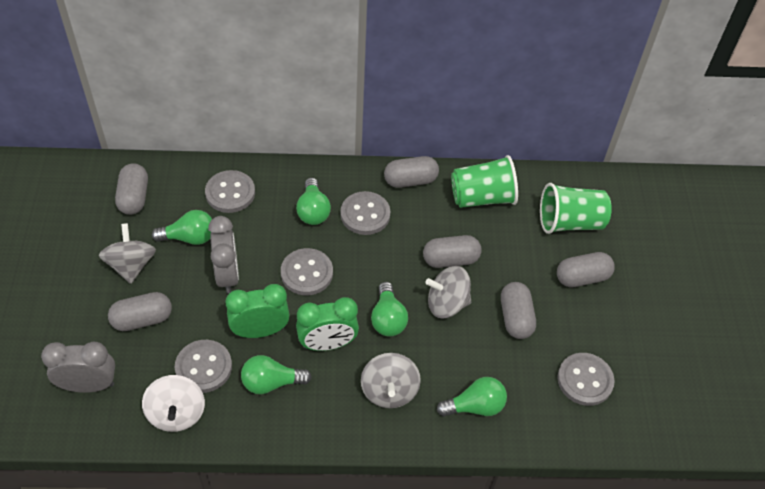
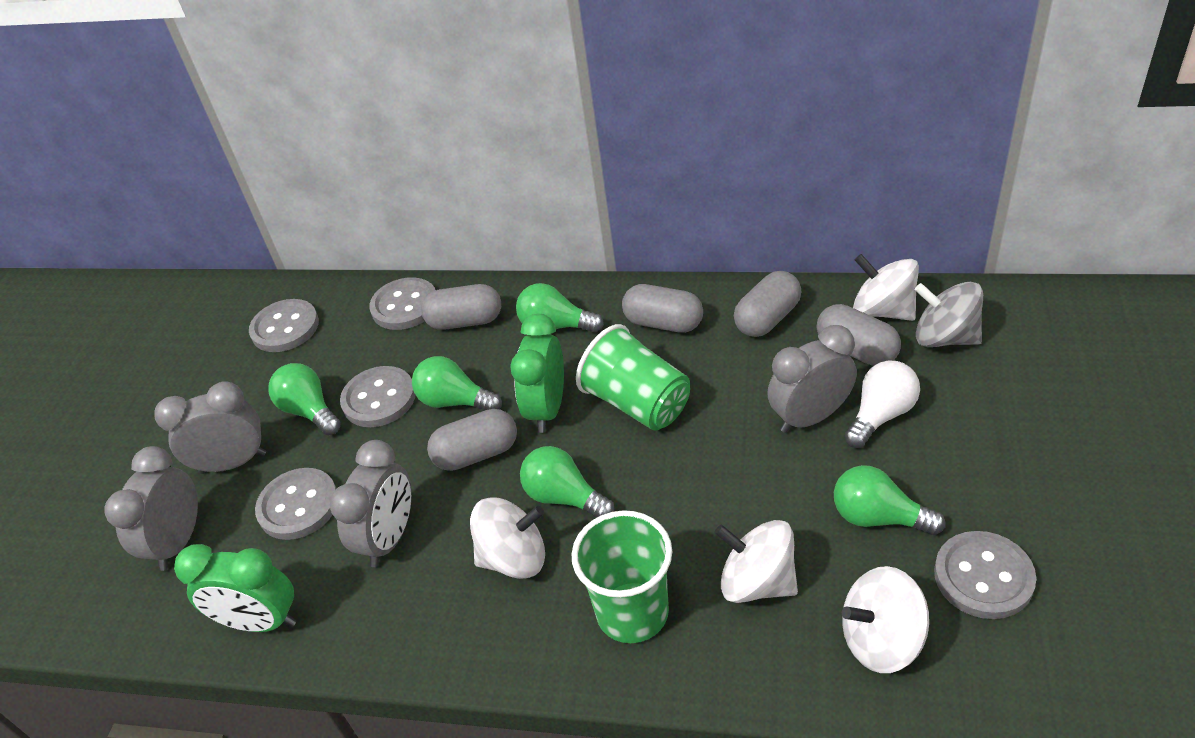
grey capsule: 6 -> 5
grey clock: 2 -> 4
grey spinning top: 3 -> 1
white light bulb: 0 -> 1
white spinning top: 1 -> 4

